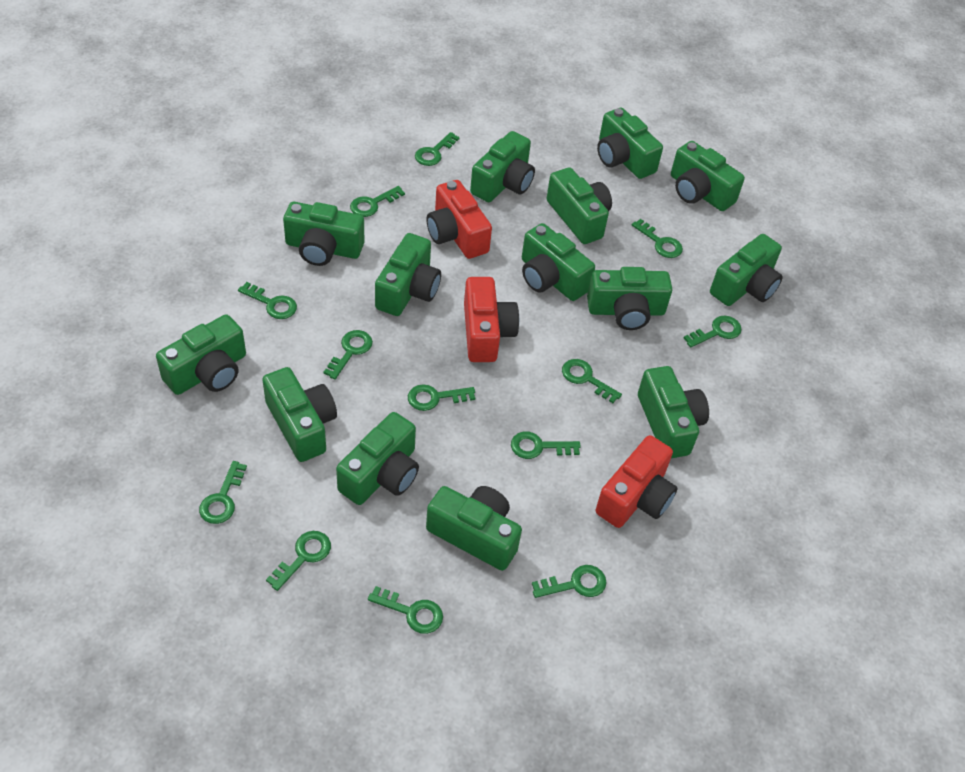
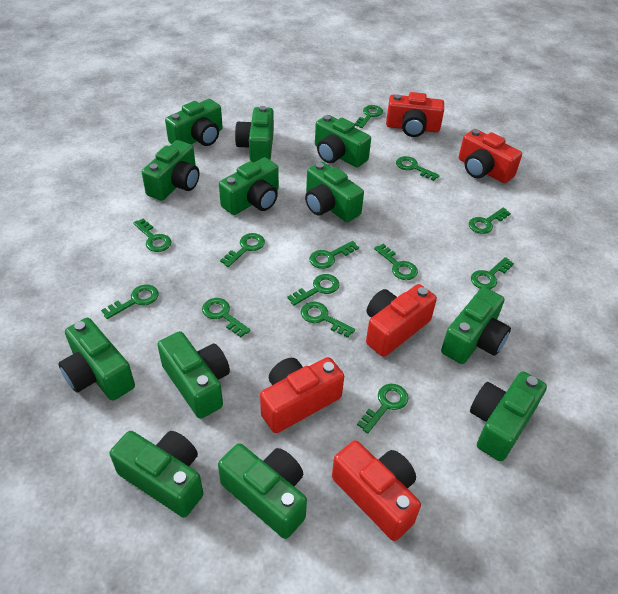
green camera: 14 -> 12
red camera: 3 -> 5

